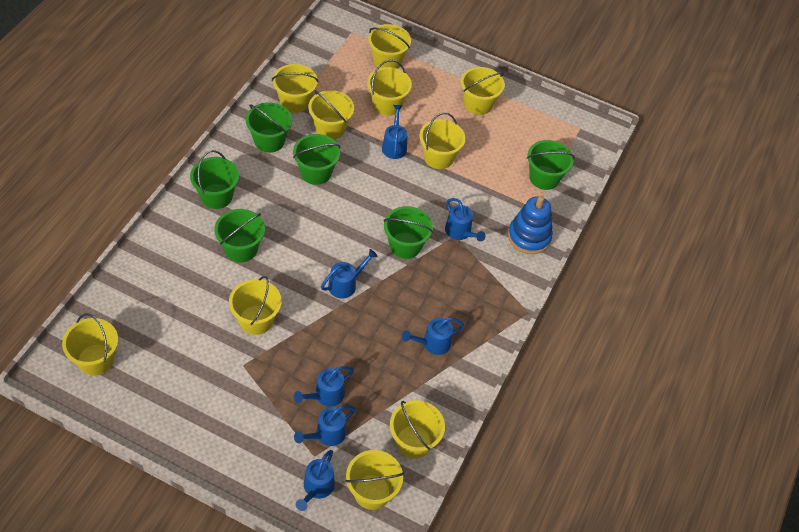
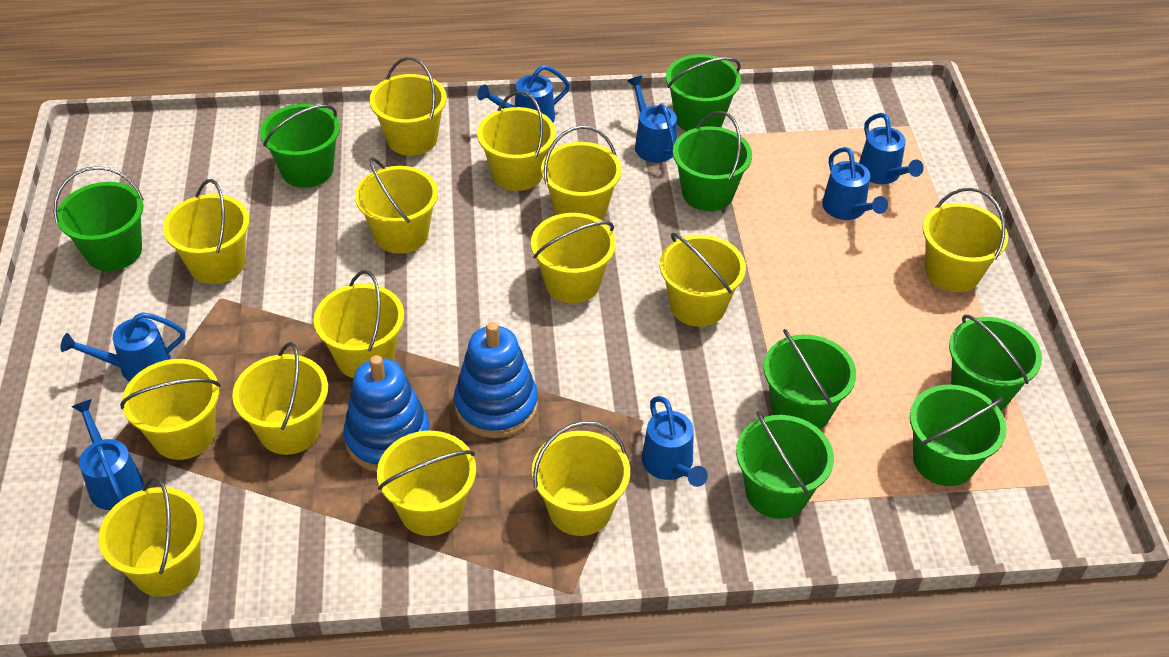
blue stacking toy: 1 -> 2
green bucket: 6 -> 8
yellow bucket: 10 -> 14

